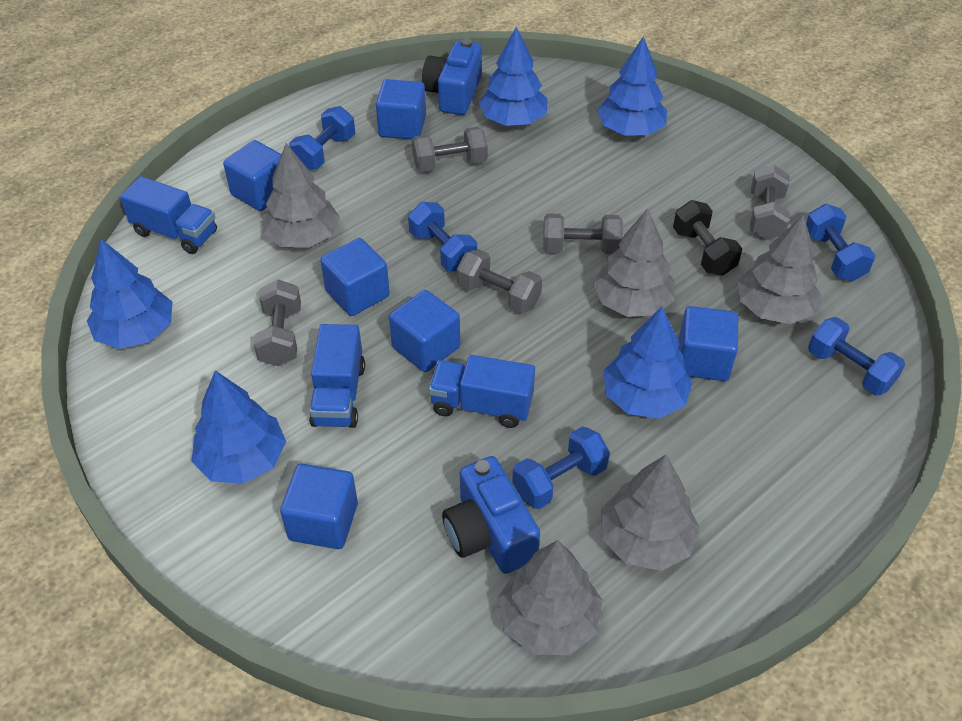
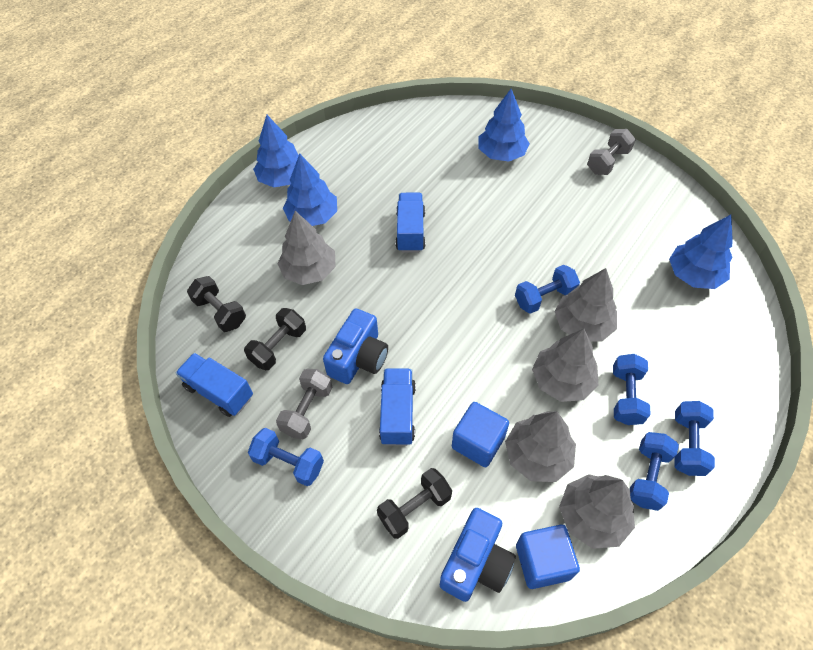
black dumbbell: 1 -> 3
blue cube: 6 -> 2
blue tree: 5 -> 4
grey dumbbell: 5 -> 2

